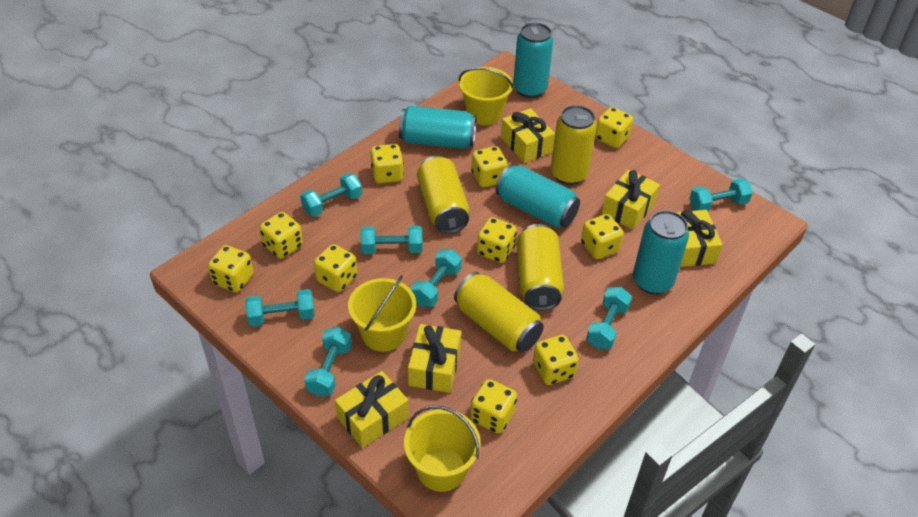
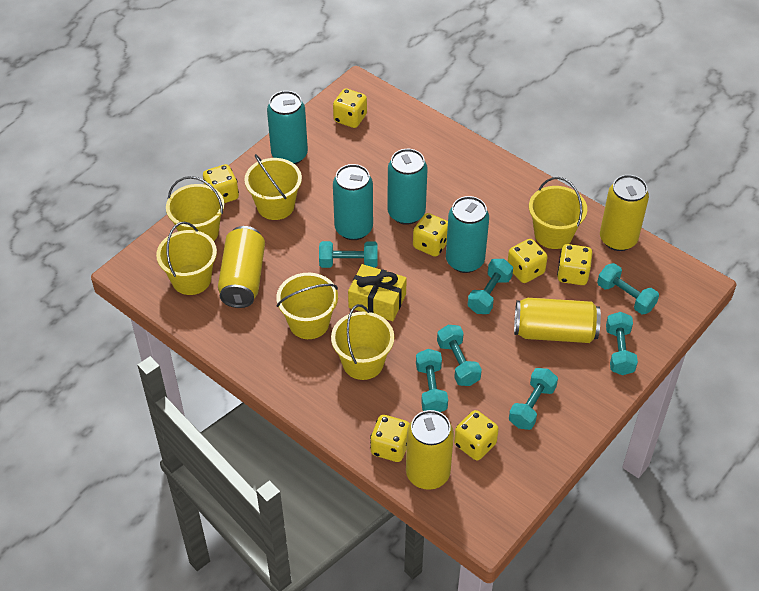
yellow bucket: 3 -> 6
yellow dice: 10 -> 7
yellow gift: 5 -> 1

